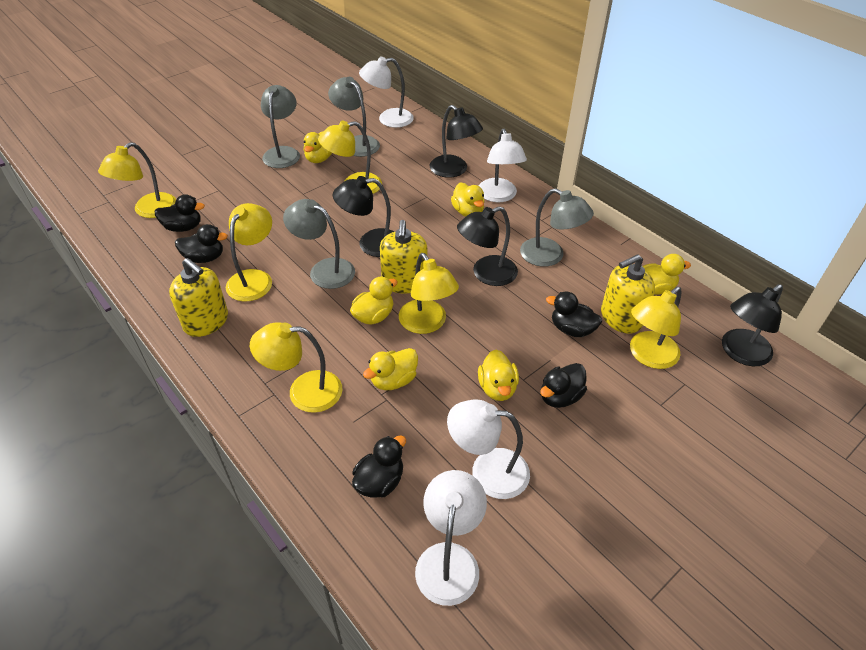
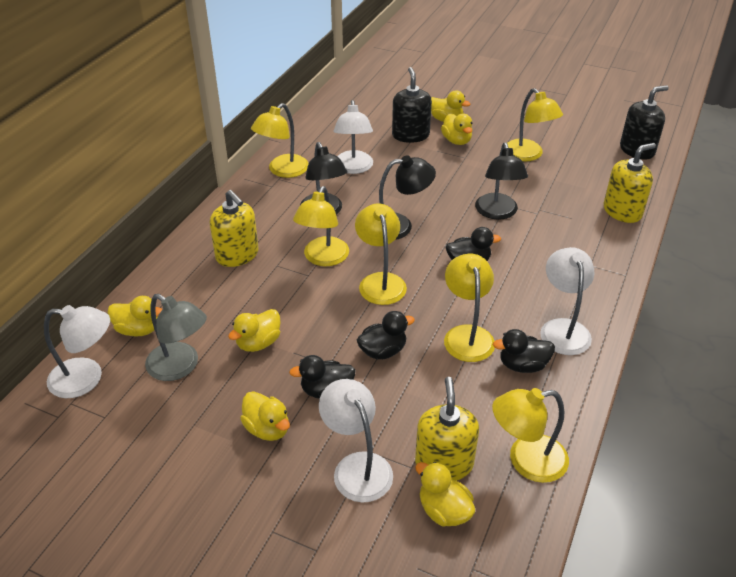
black duck: 5 -> 4
black lamp: 4 -> 3
black soap dispenser: 0 -> 2
grey lamp: 4 -> 1

